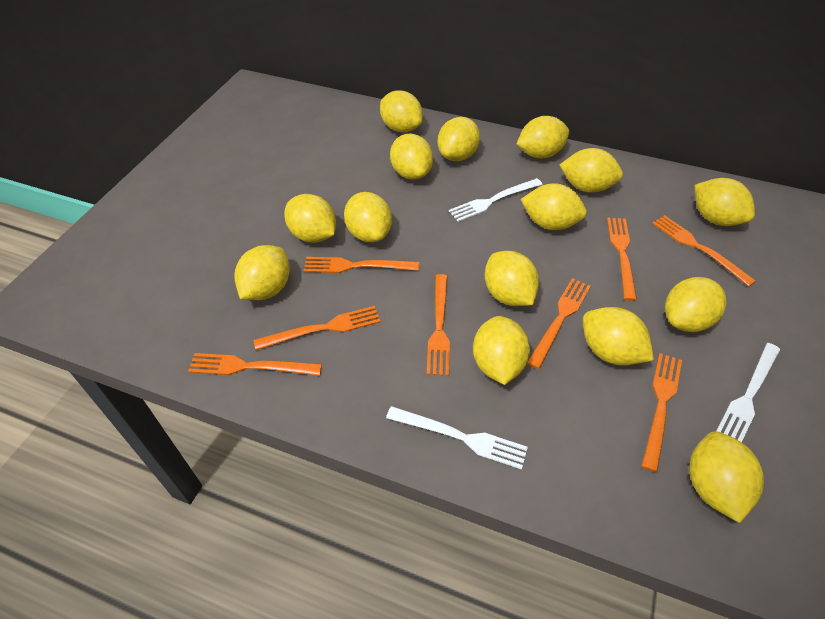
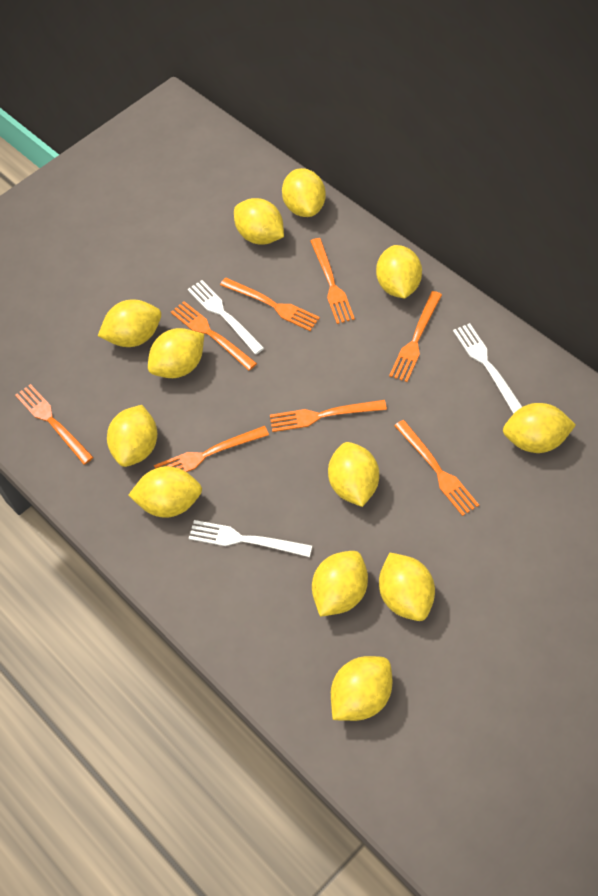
yellow lemon: 15 -> 12

